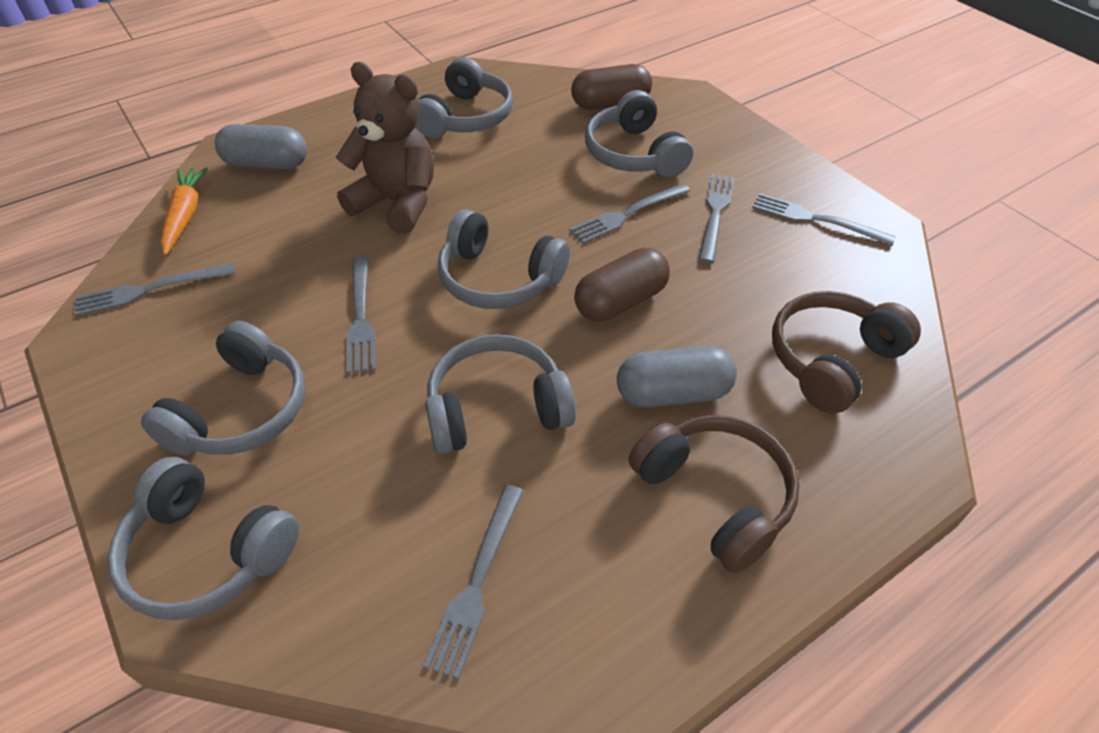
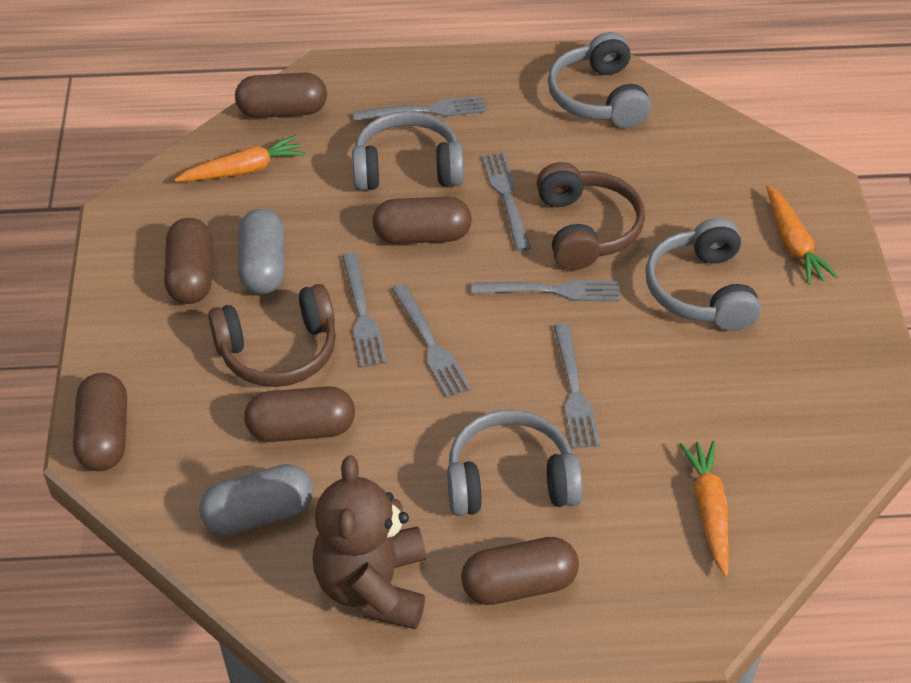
brown capsule: 2 -> 6
grey headphones: 6 -> 4
orange carrot: 1 -> 3

